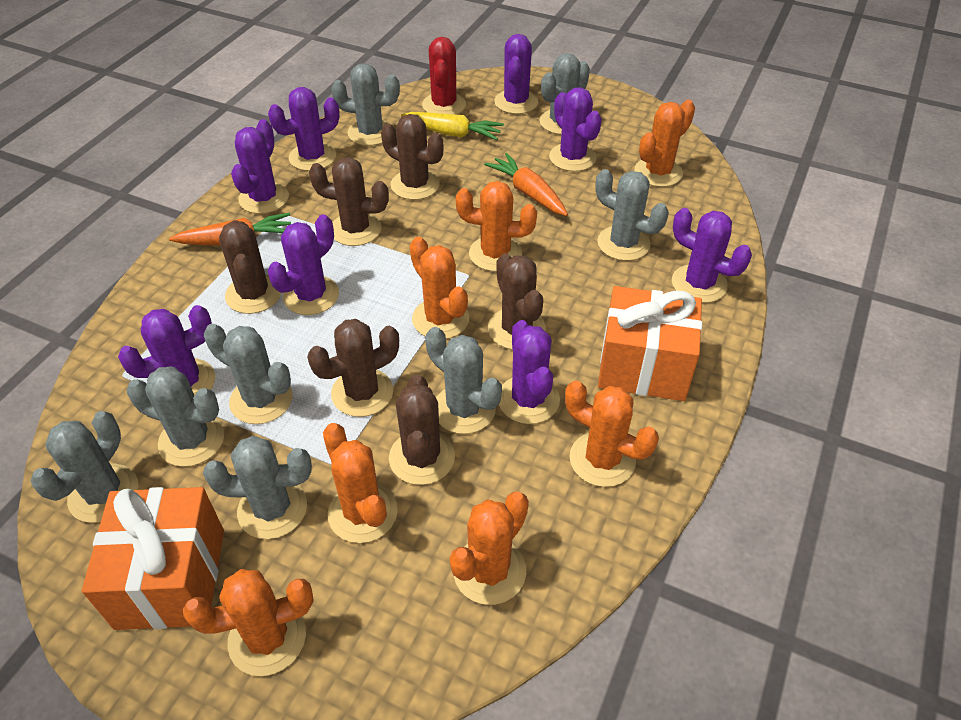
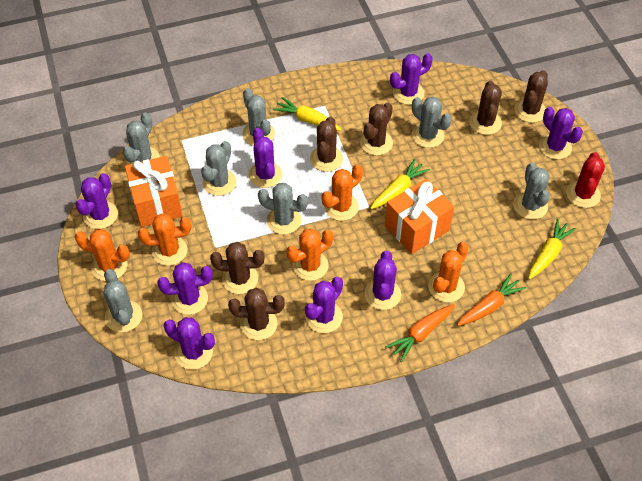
grey cactus: 8 -> 7
orange cactus: 7 -> 5
yellow carrot: 1 -> 3

